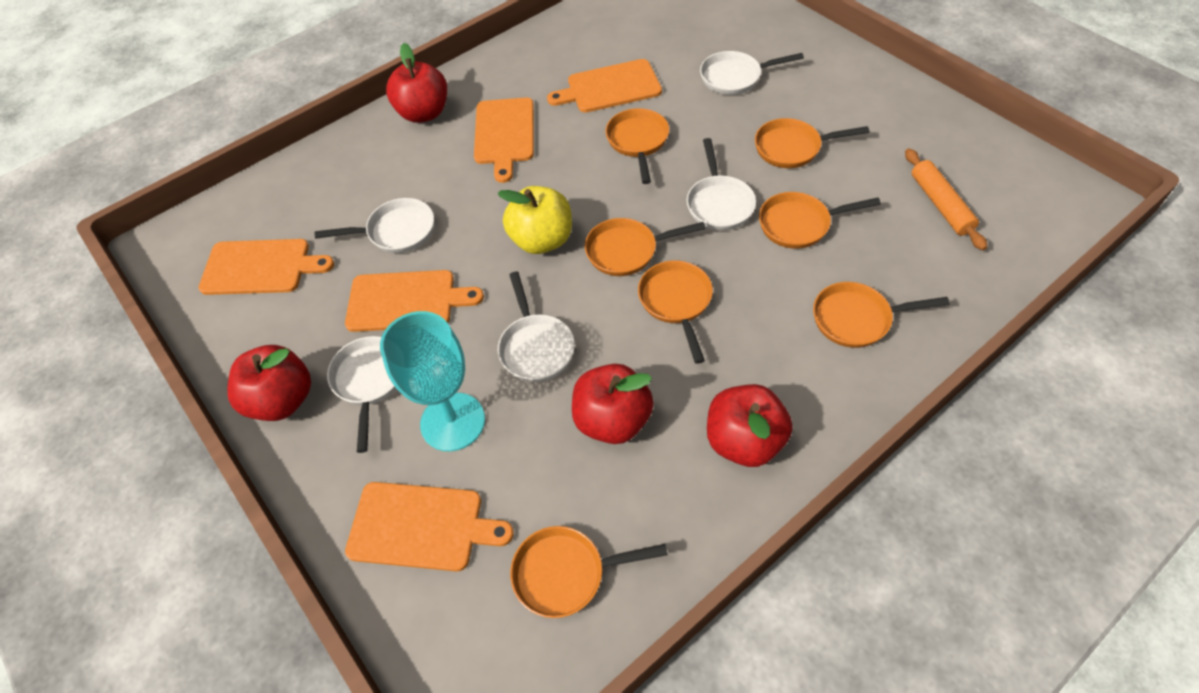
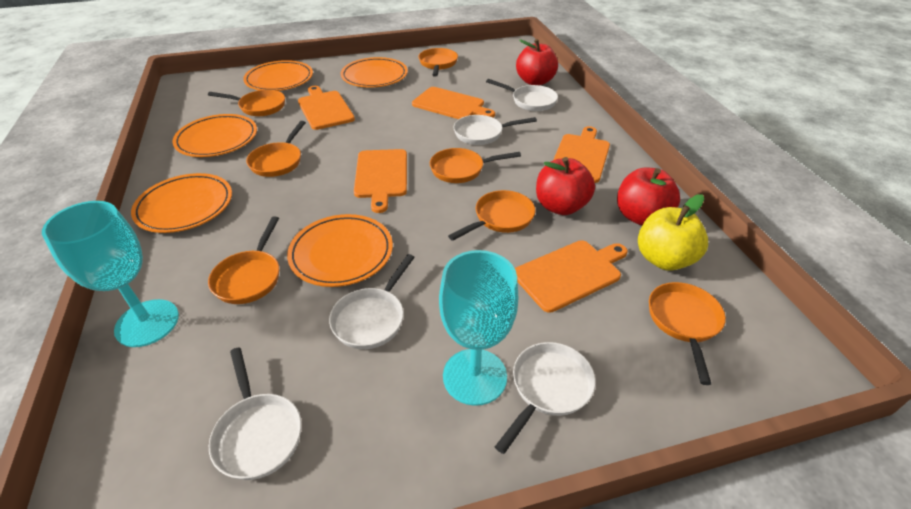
orange plate: 0 -> 5
orange rolling pin: 1 -> 0
red apple: 4 -> 3
turquoise goblet: 1 -> 2

